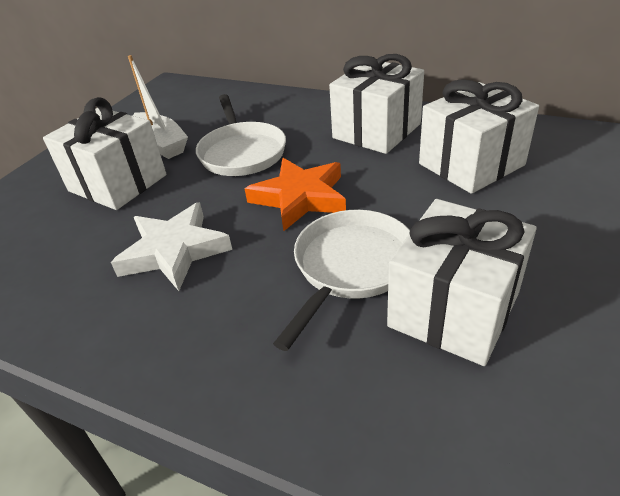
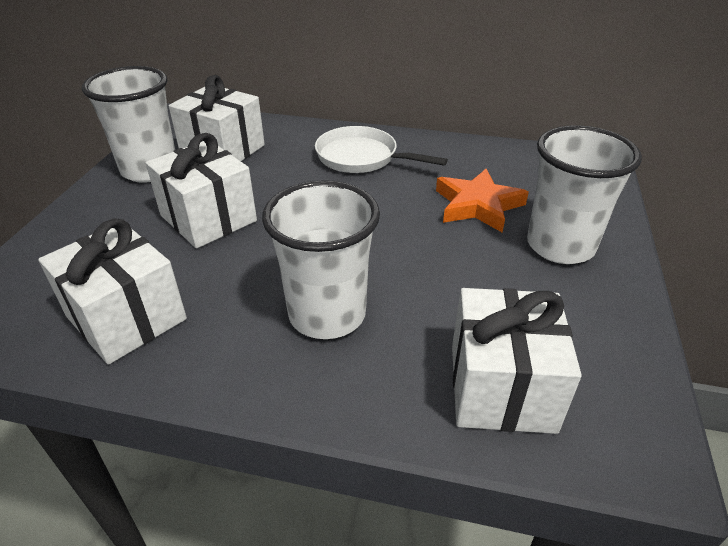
white boat: 1 -> 0
white cup: 0 -> 3
white pan: 2 -> 1
white star: 1 -> 0

